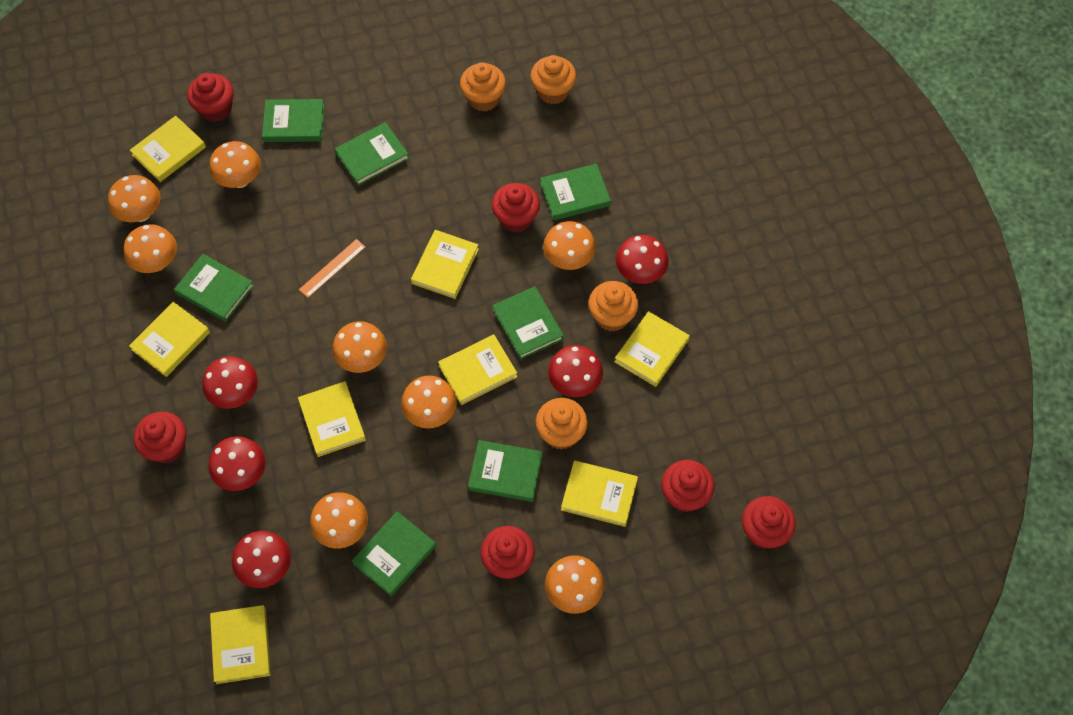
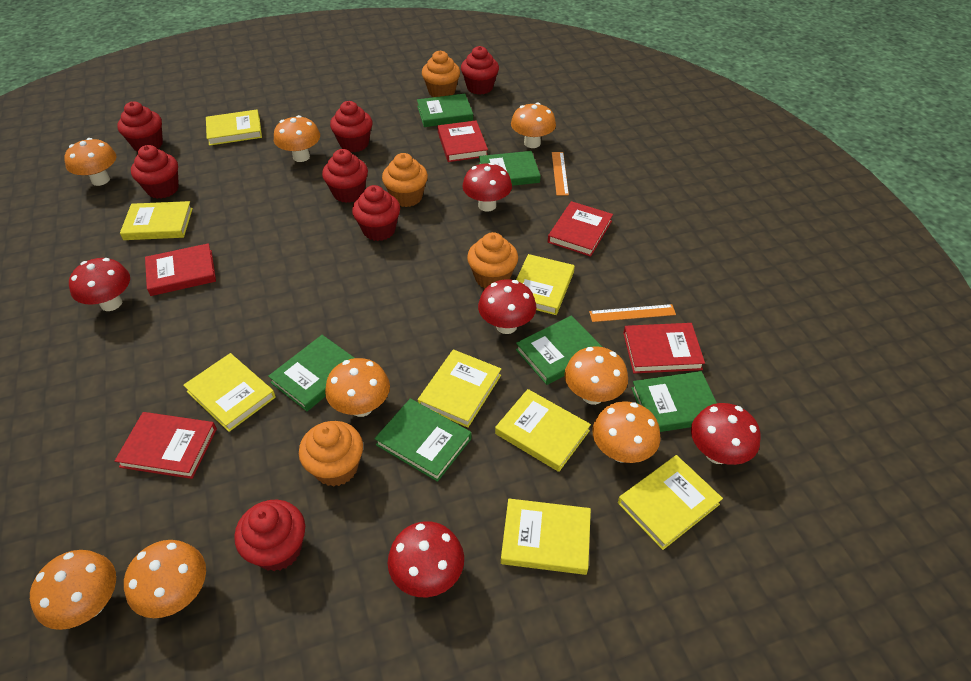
green book: 7 -> 6
orange ruler: 1 -> 2
red book: 0 -> 5
red cupcake: 6 -> 7

